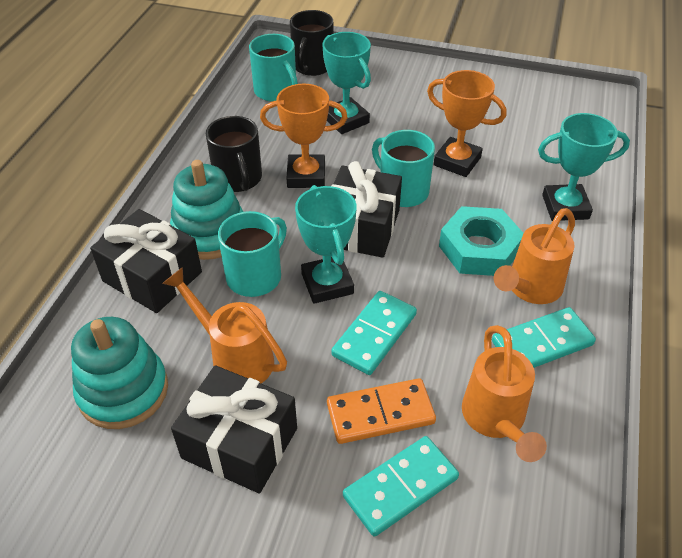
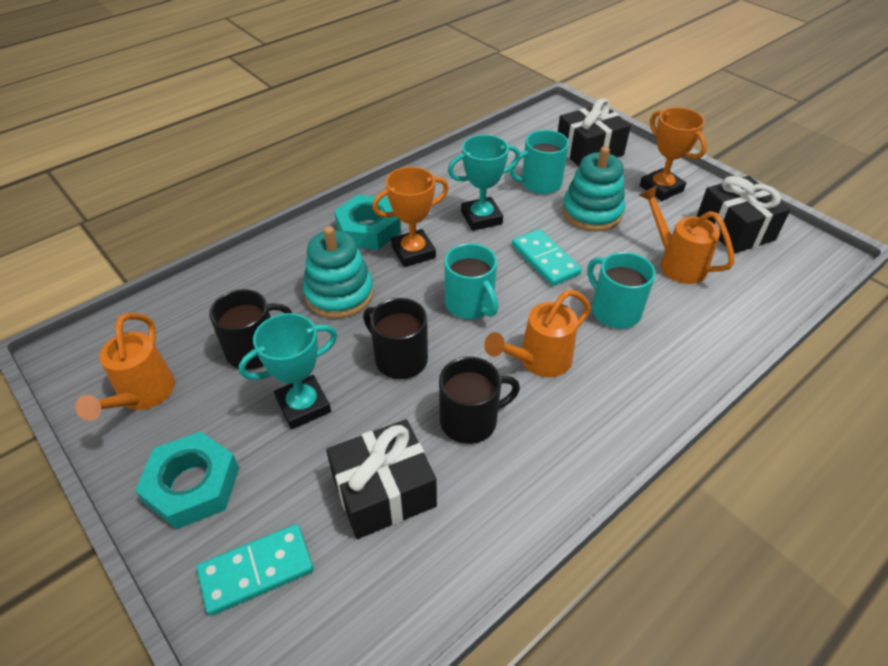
black mug: 2 -> 3
orange domino: 1 -> 0
turquoise domino: 3 -> 2
turquoise nut: 1 -> 2
turquoise trophy: 3 -> 2

